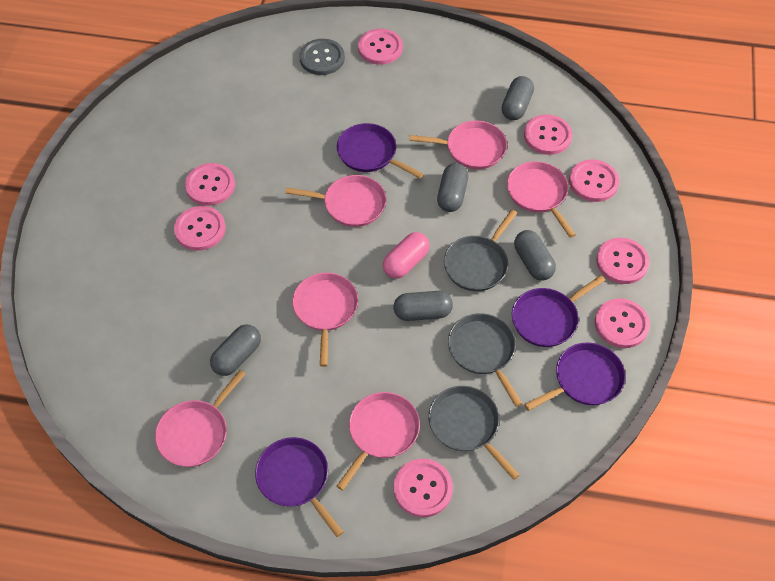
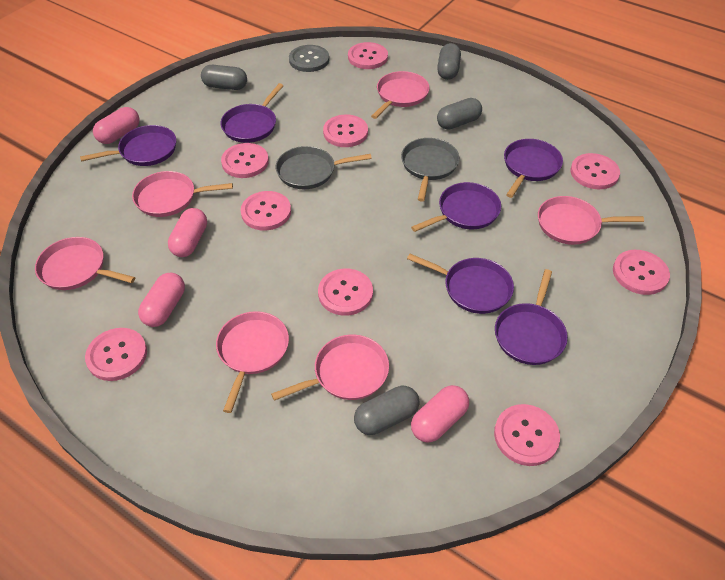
grey capsule: 5 -> 4
grey pan: 3 -> 2
pink button: 8 -> 9
pink capsule: 1 -> 4
purple pan: 4 -> 6

